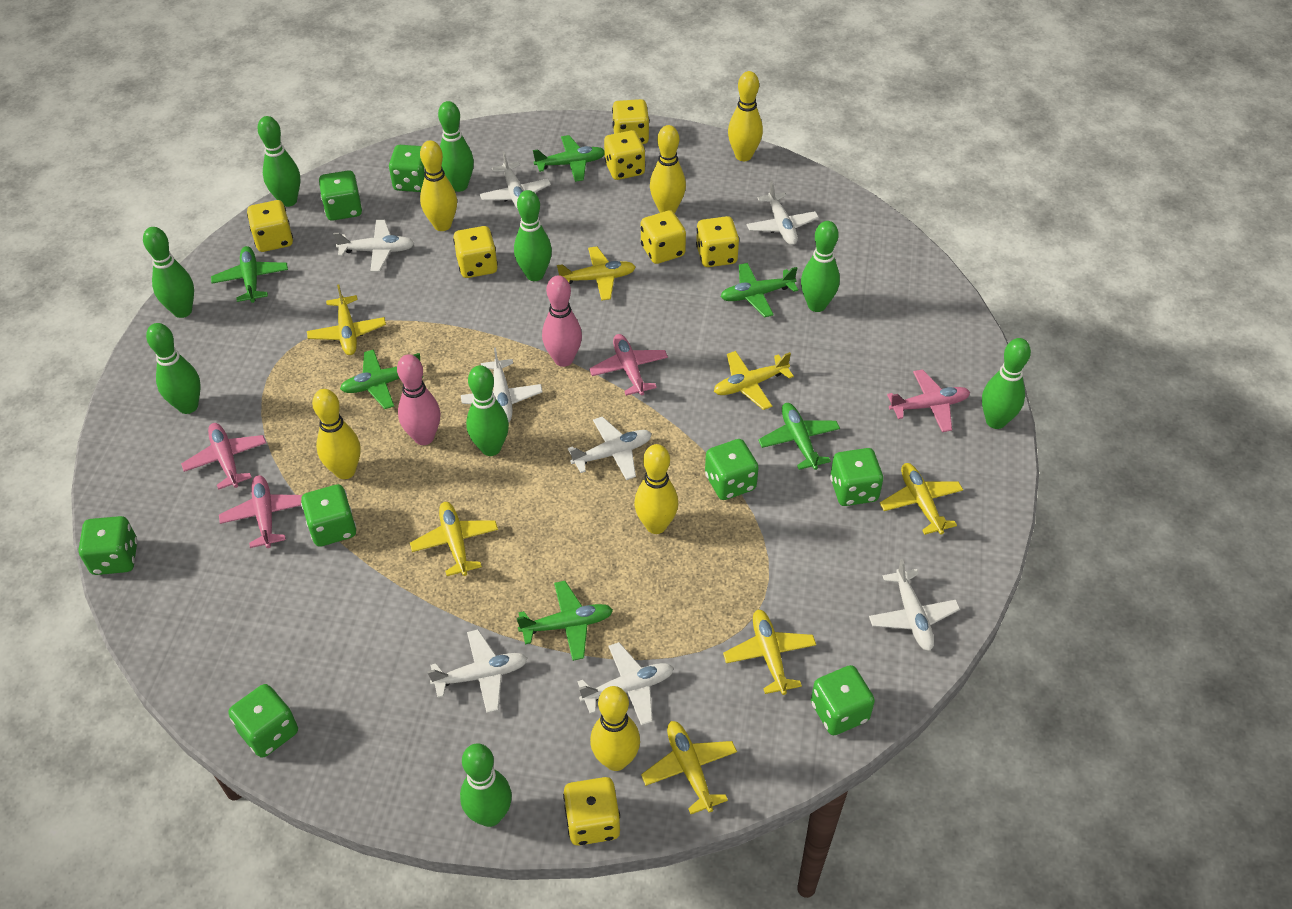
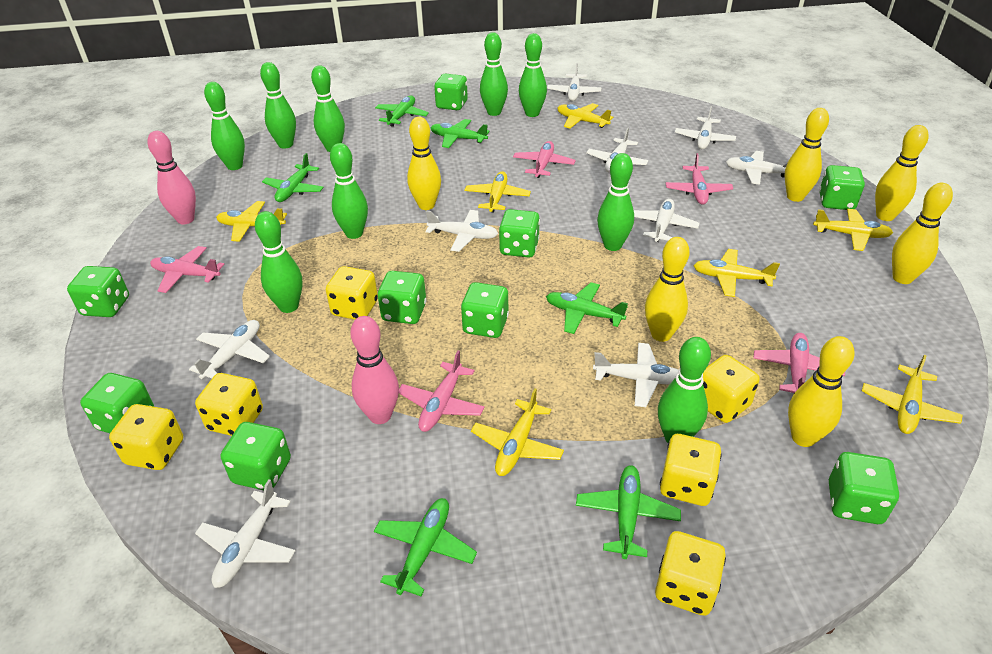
green dice: 8 -> 9
pink plane: 4 -> 5
white plane: 8 -> 9
yellow dice: 7 -> 6

